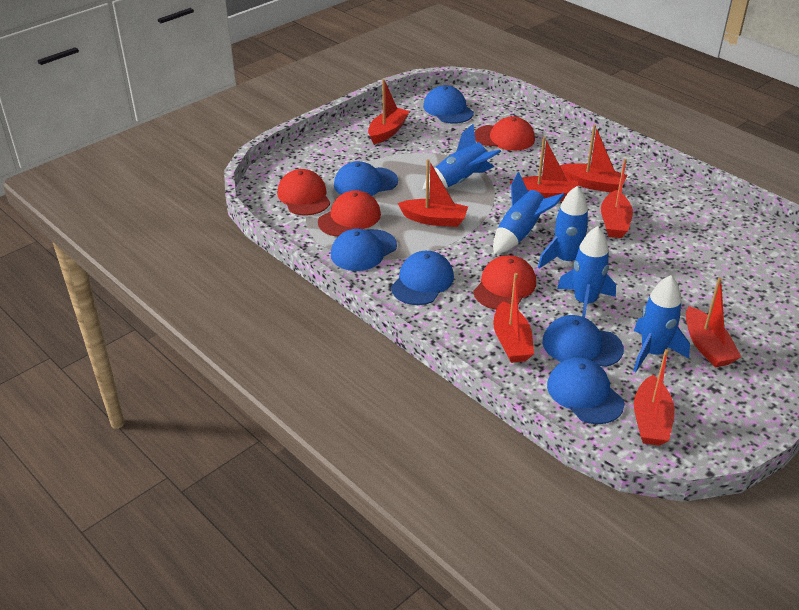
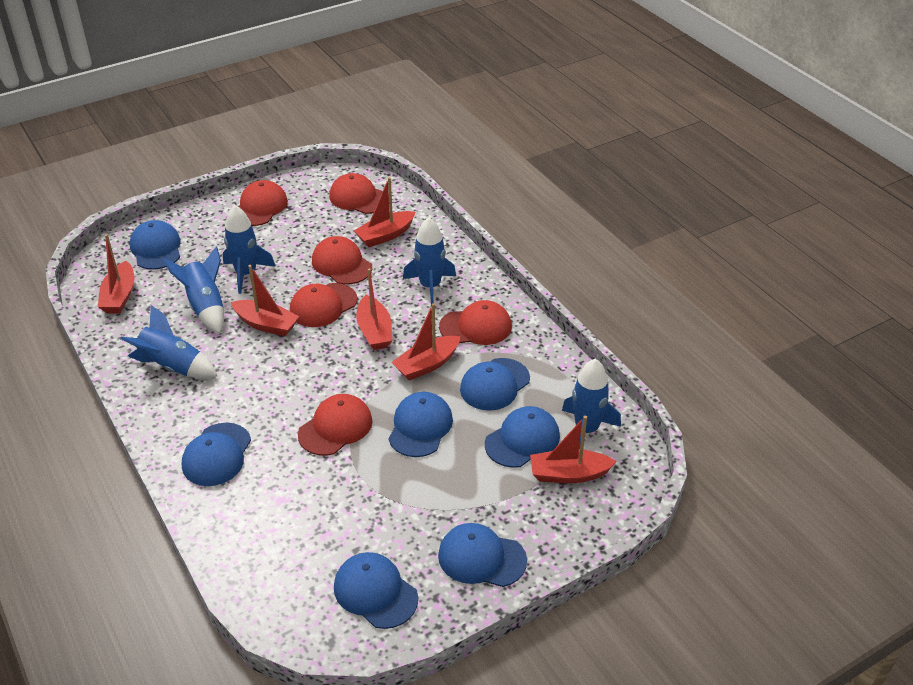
blue cap: 6 -> 7
red boat: 8 -> 6
red cap: 4 -> 6

